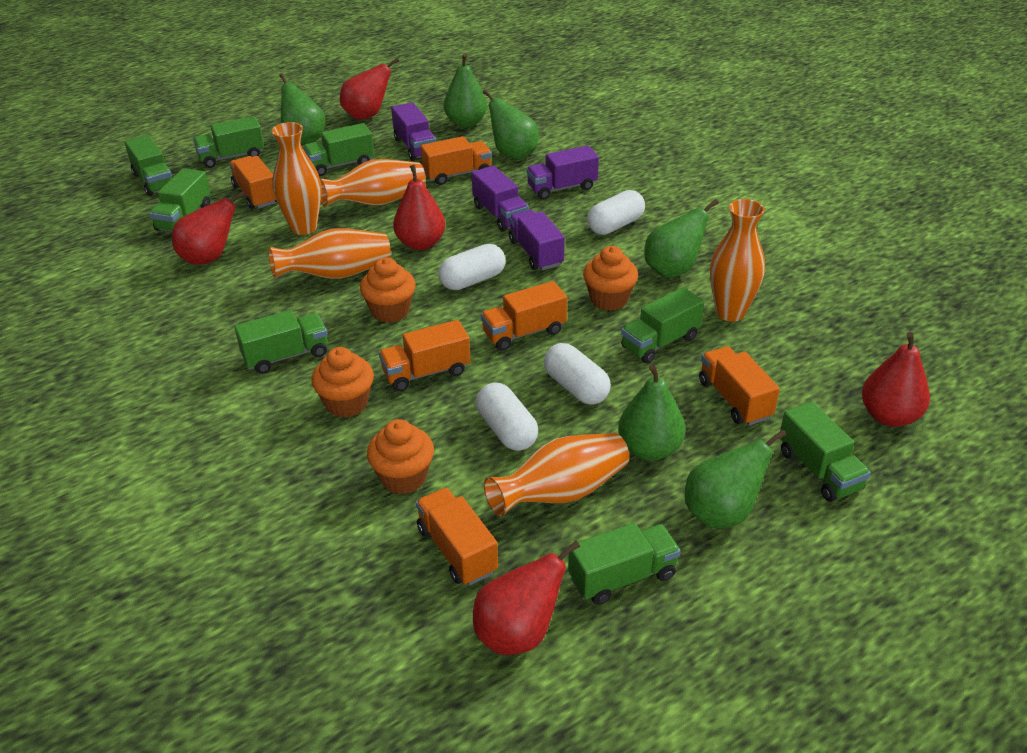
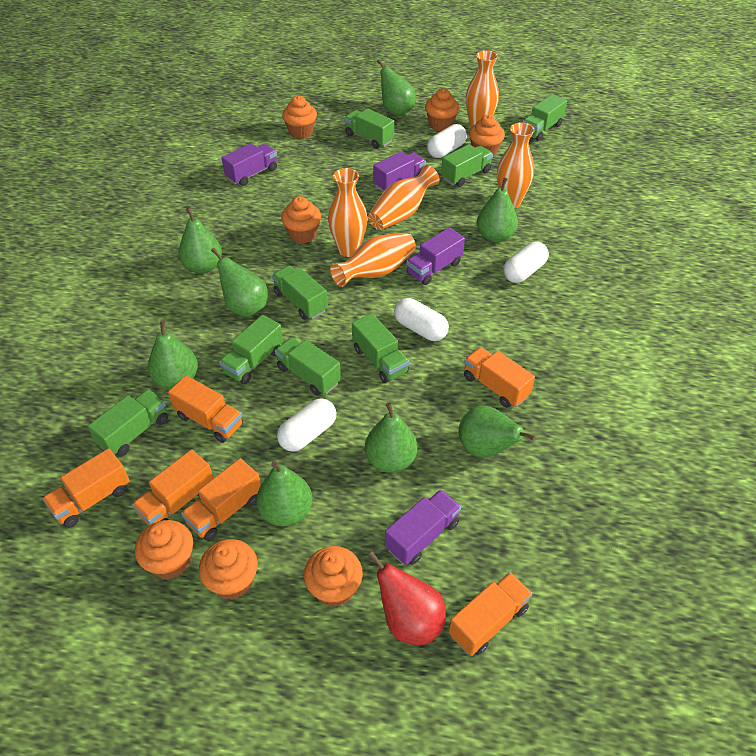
green pear: 6 -> 8
orange cupcake: 4 -> 7
red pear: 5 -> 1

